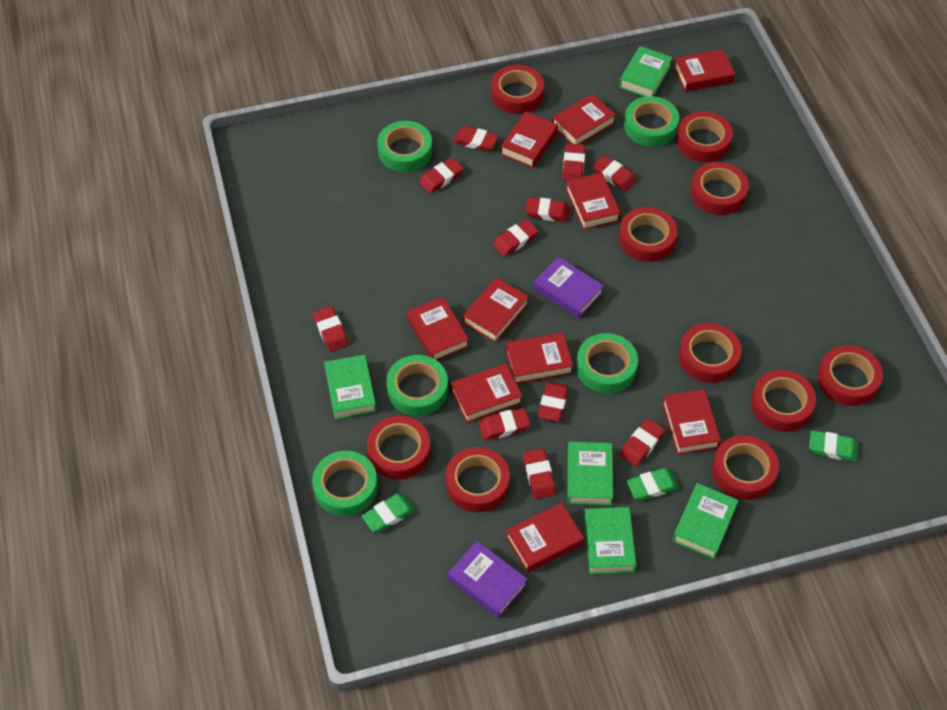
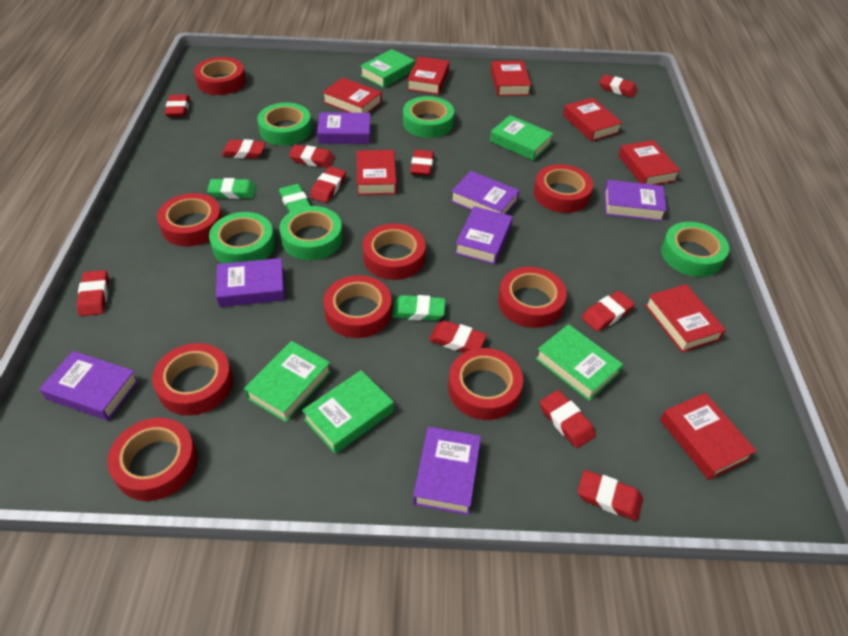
purple book: 2 -> 7
red book: 10 -> 8
red tape: 10 -> 9

